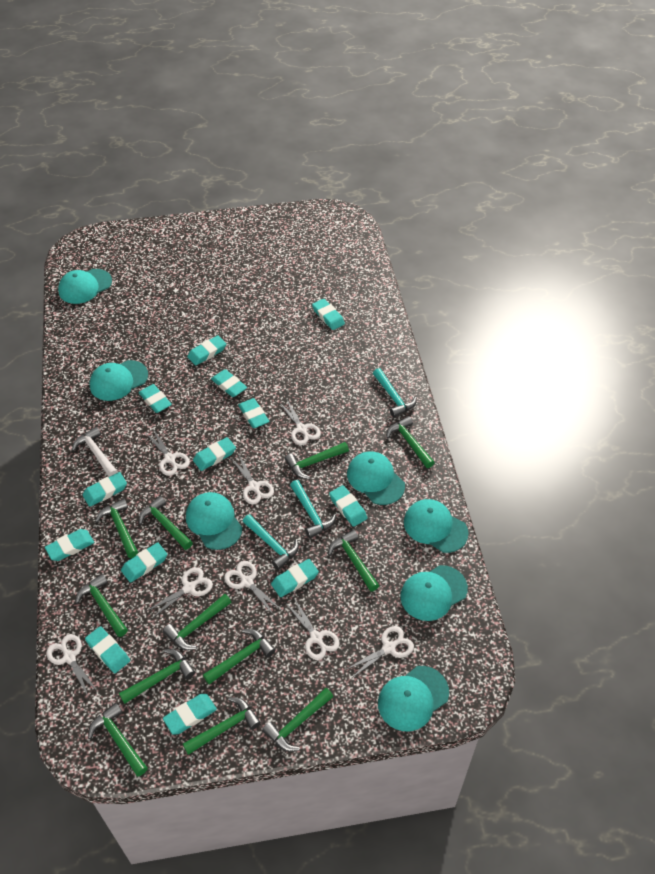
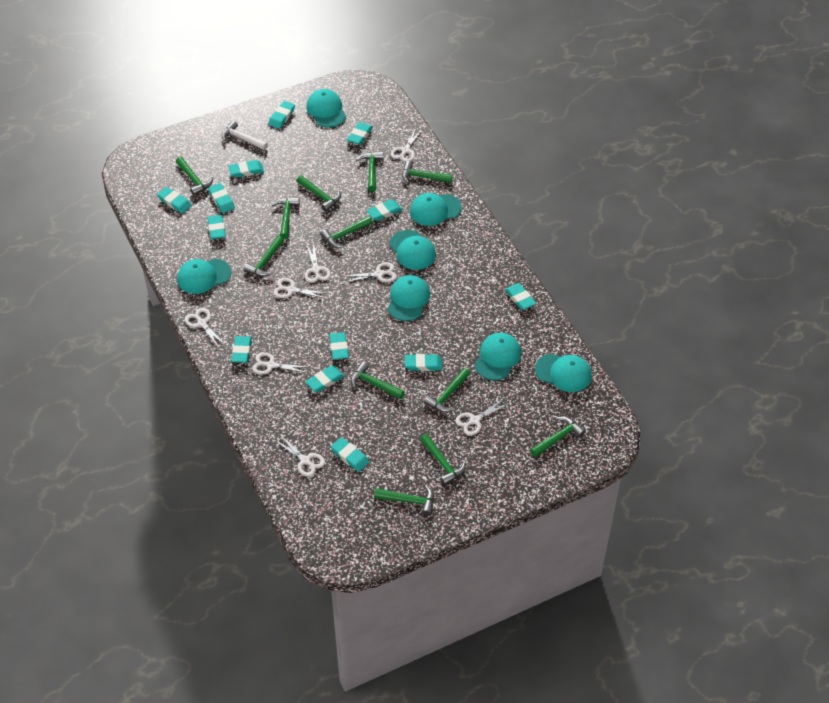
turquoise hammer: 3 -> 0

